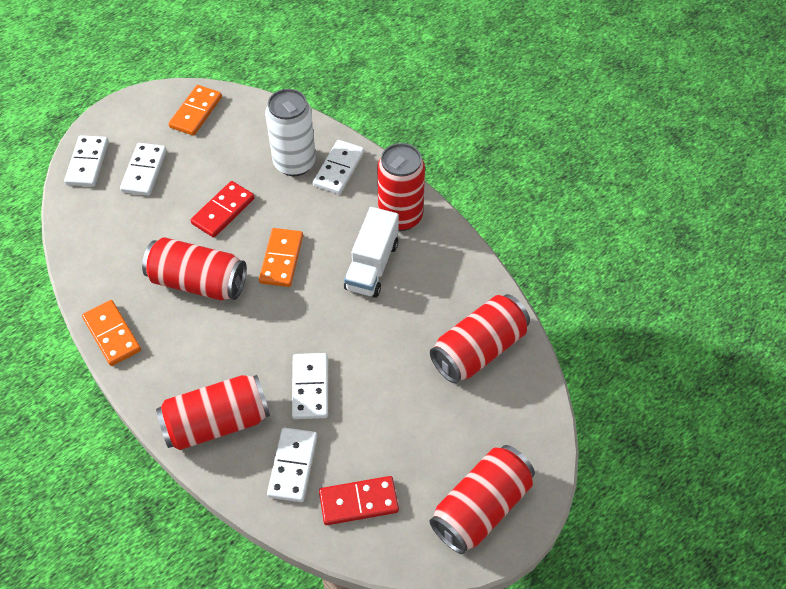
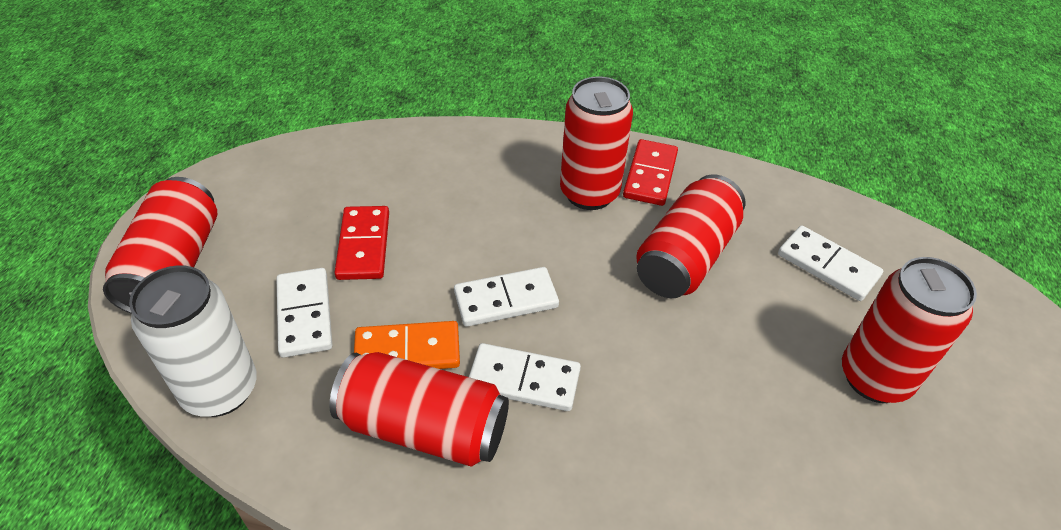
orange domino: 3 -> 1
white domino: 5 -> 4
white truck: 1 -> 0

